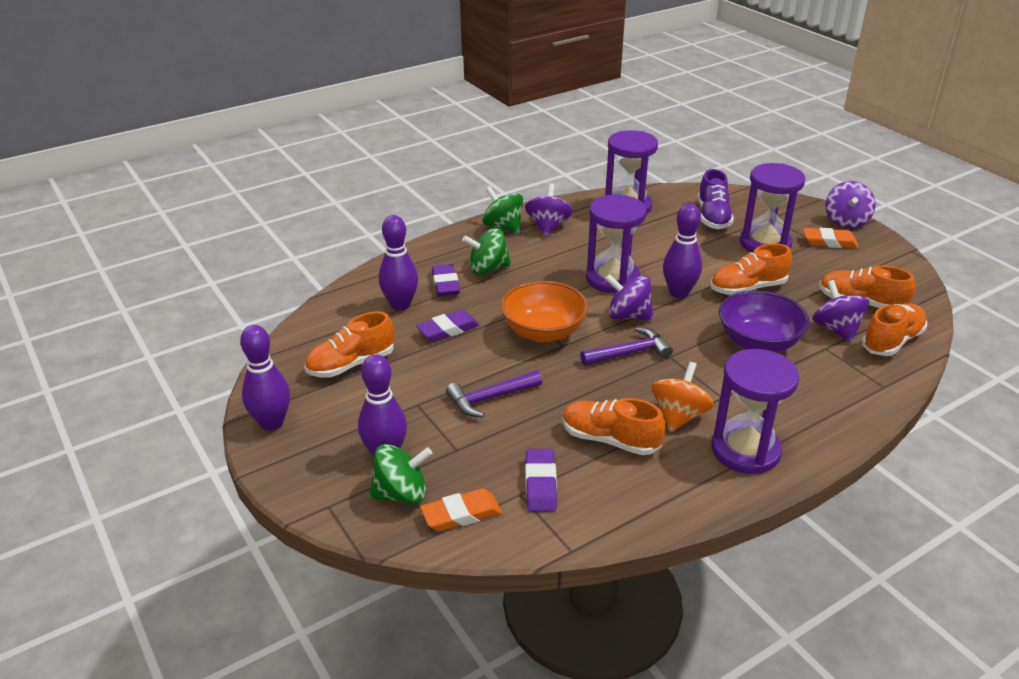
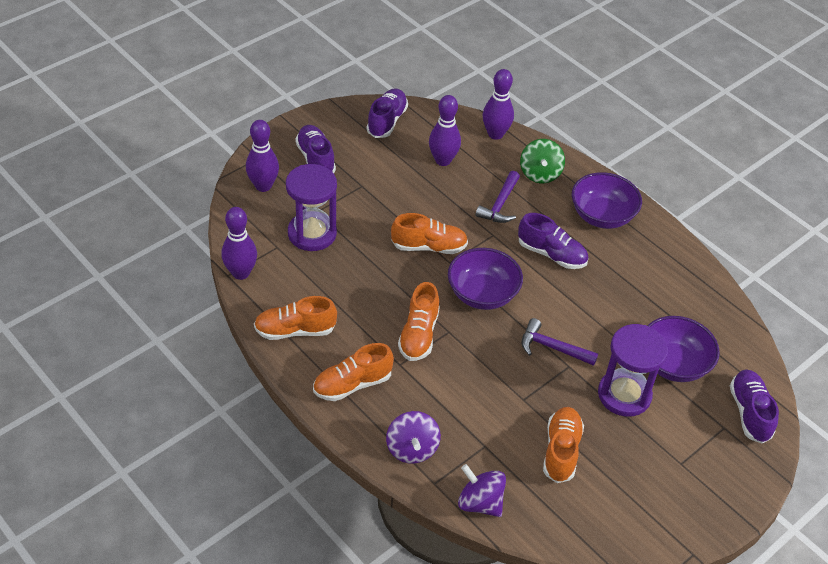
green spinning top: 3 -> 1
orange bowl: 1 -> 0
orange eraser: 2 -> 0
orange spinning top: 1 -> 0
purple bowl: 1 -> 3
purple eraser: 3 -> 0
purple hourglass: 4 -> 2
purple shoe: 1 -> 4
purple spinning top: 4 -> 2

